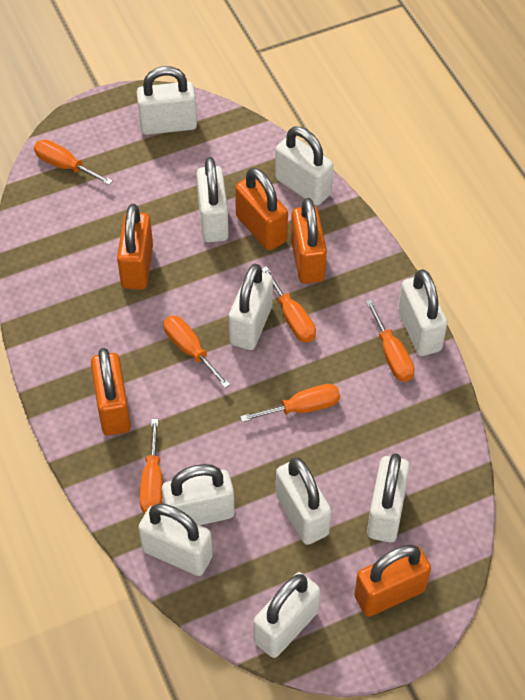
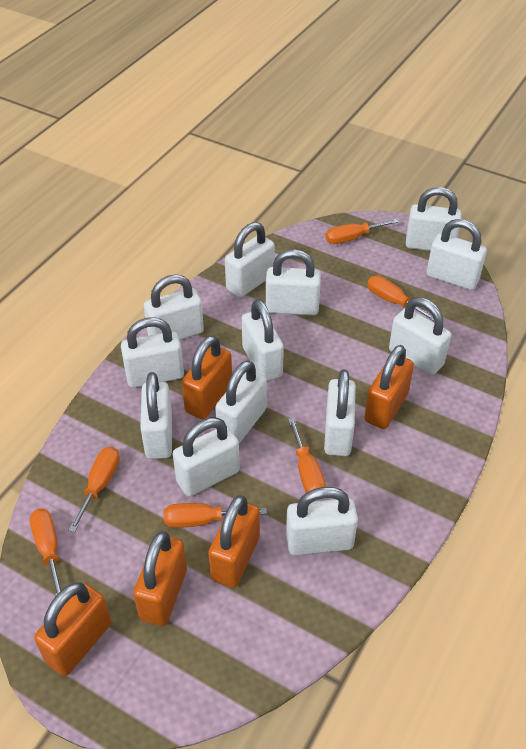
white padlock: 10 -> 13

